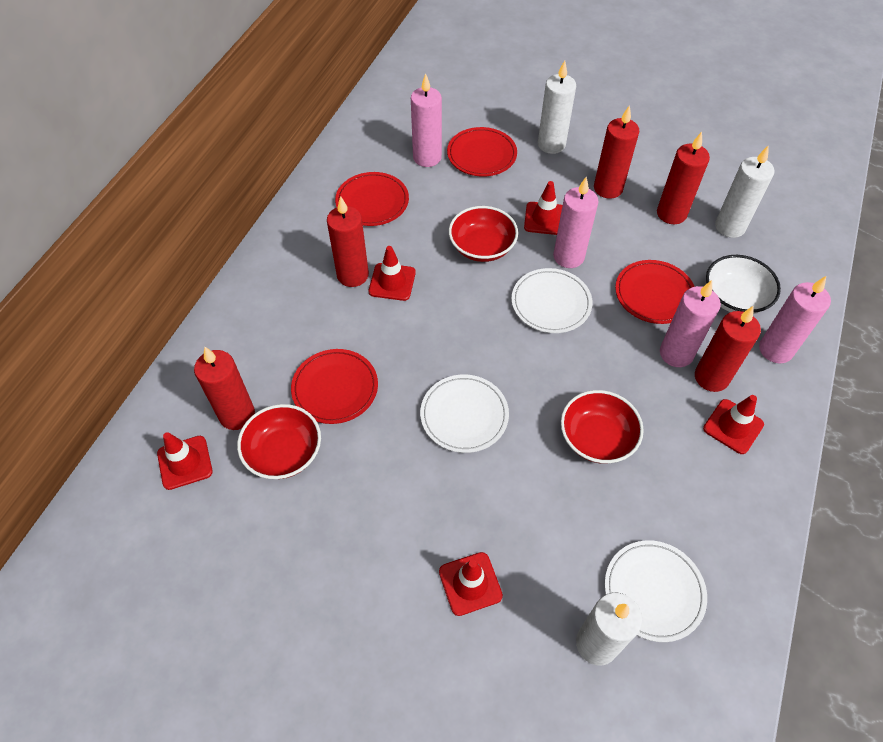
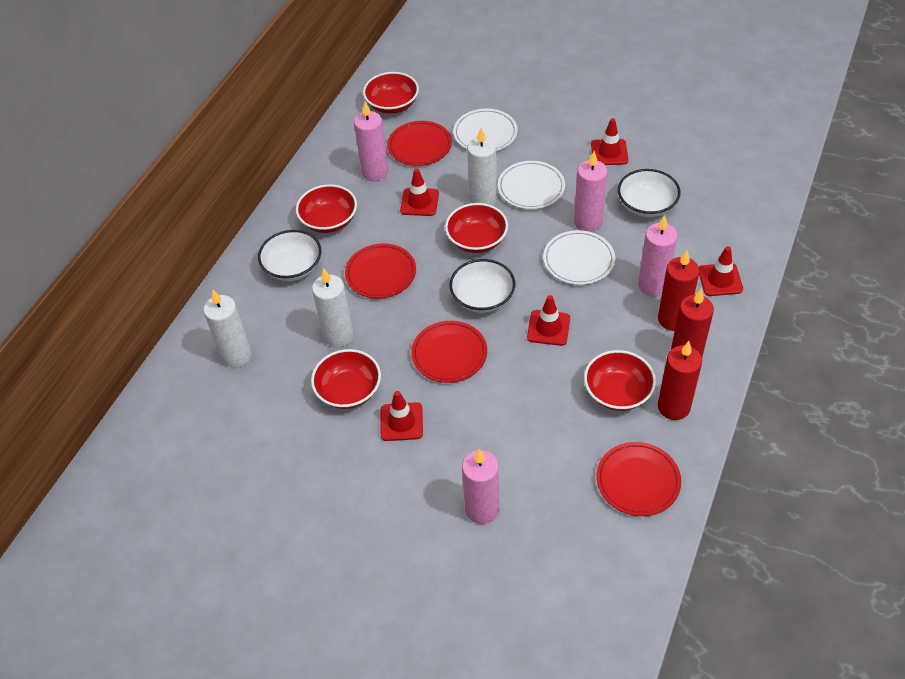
red bowl: 3 -> 5
red candle: 5 -> 3
white bowl: 1 -> 3

